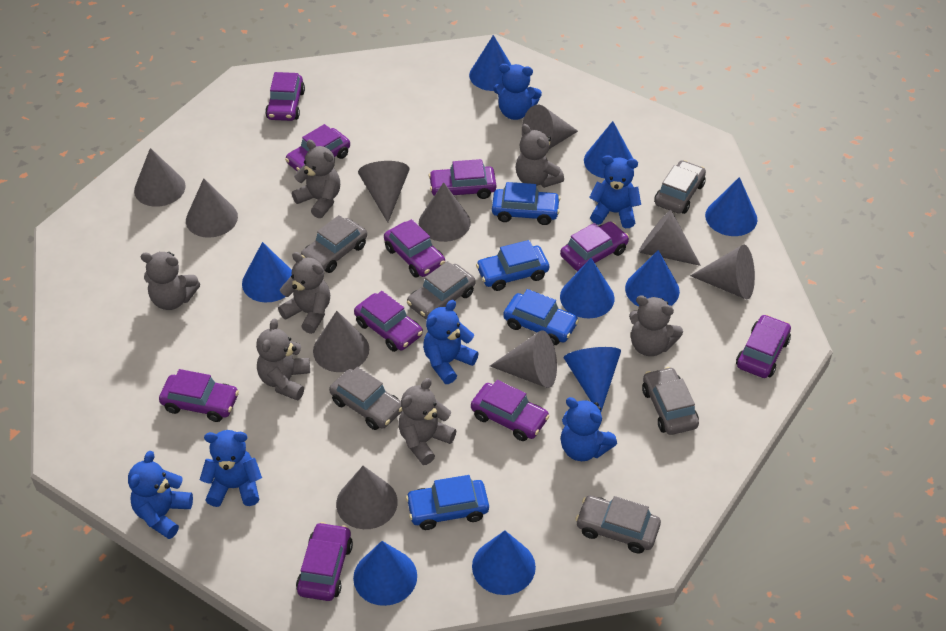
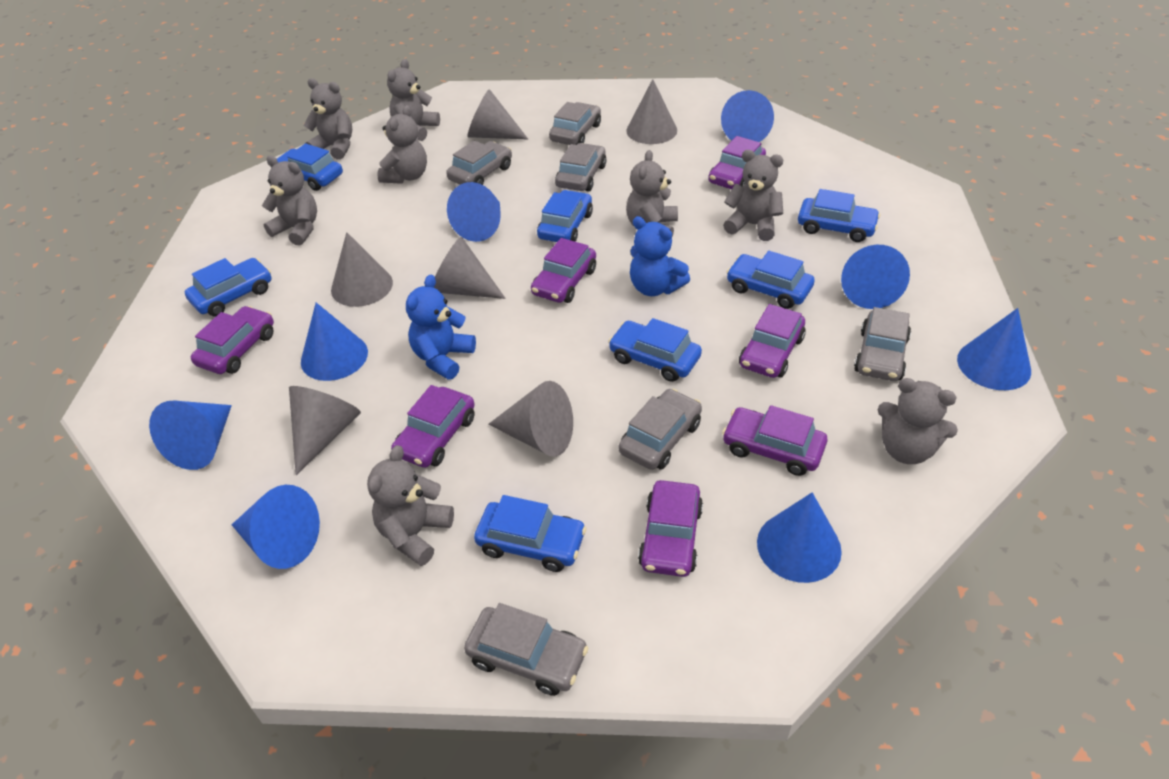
blue car: 4 -> 7
blue cone: 9 -> 8
blue teddy bear: 6 -> 2
grey cone: 10 -> 6
grey teddy bear: 7 -> 8
purple car: 10 -> 7

